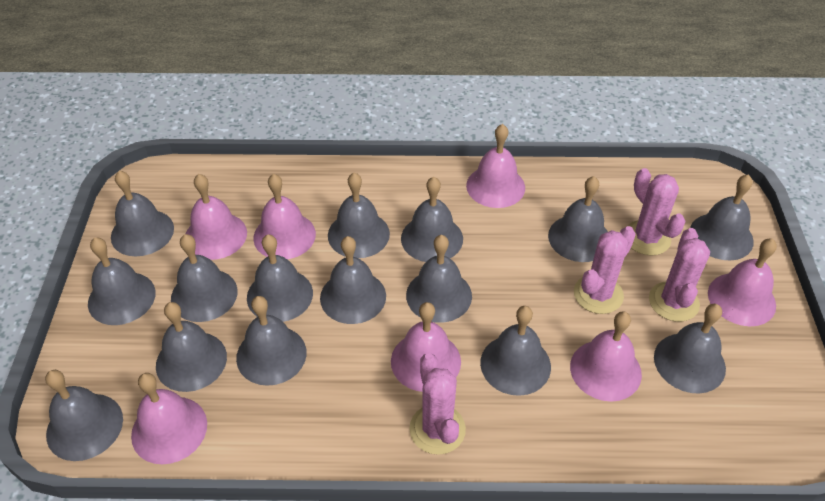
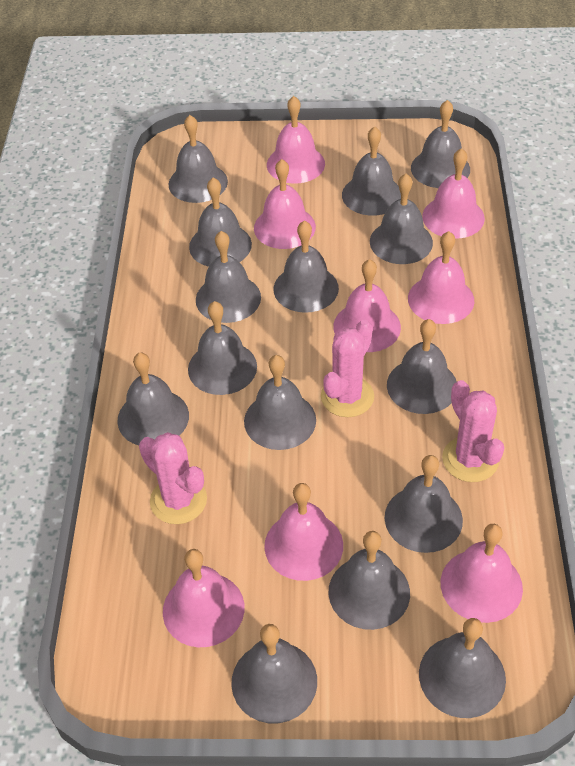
pink bell: 7 -> 8
pink cactus: 4 -> 3

